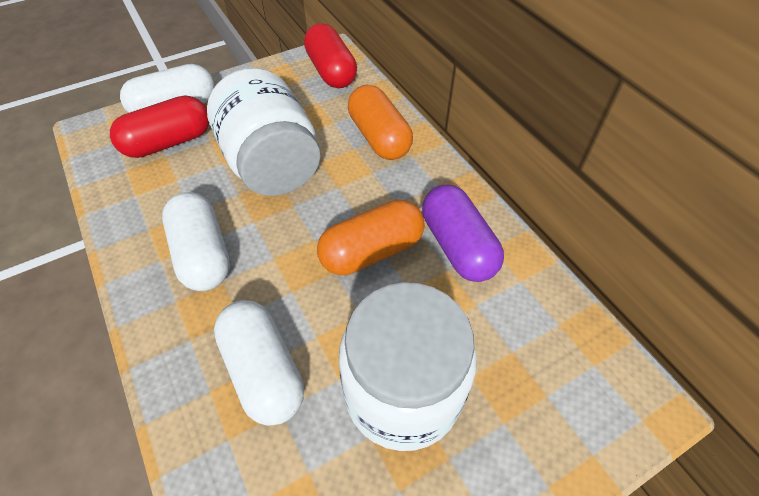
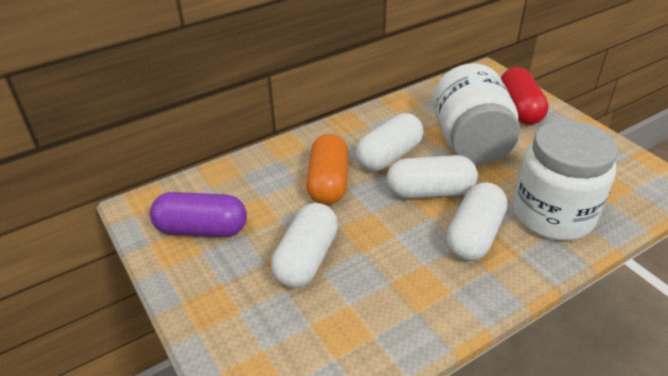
orange capsule: 2 -> 1
red capsule: 2 -> 1
white capsule: 3 -> 4

